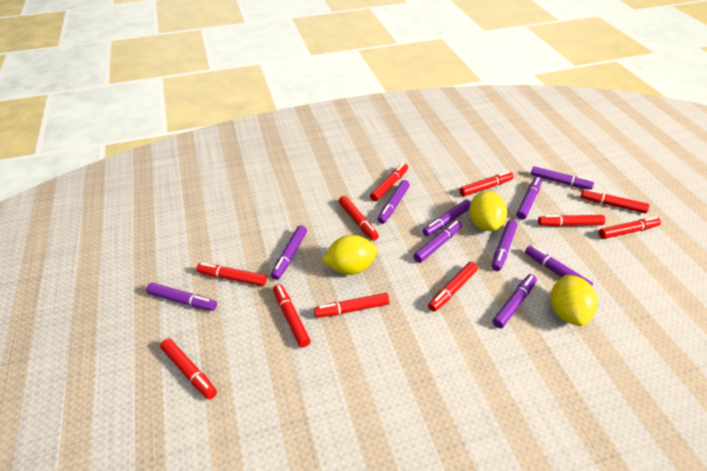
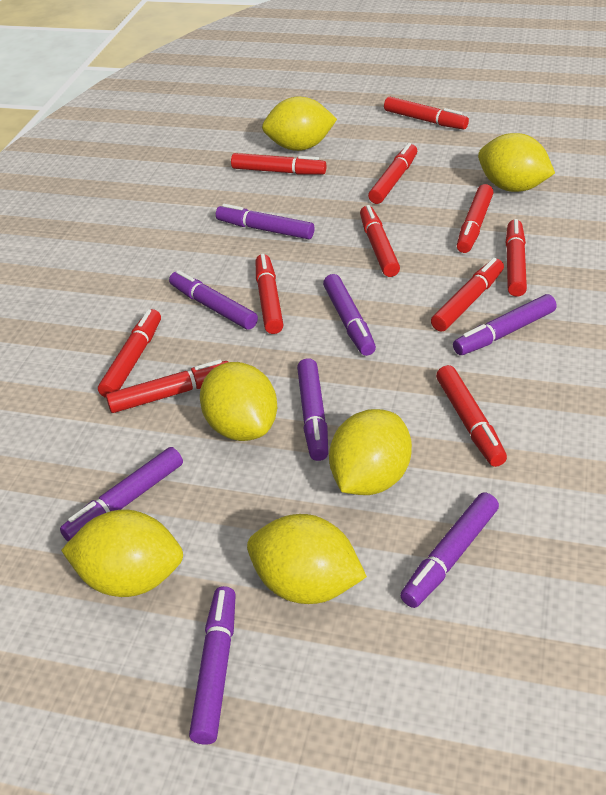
purple marker: 10 -> 8
yellow lemon: 3 -> 6

